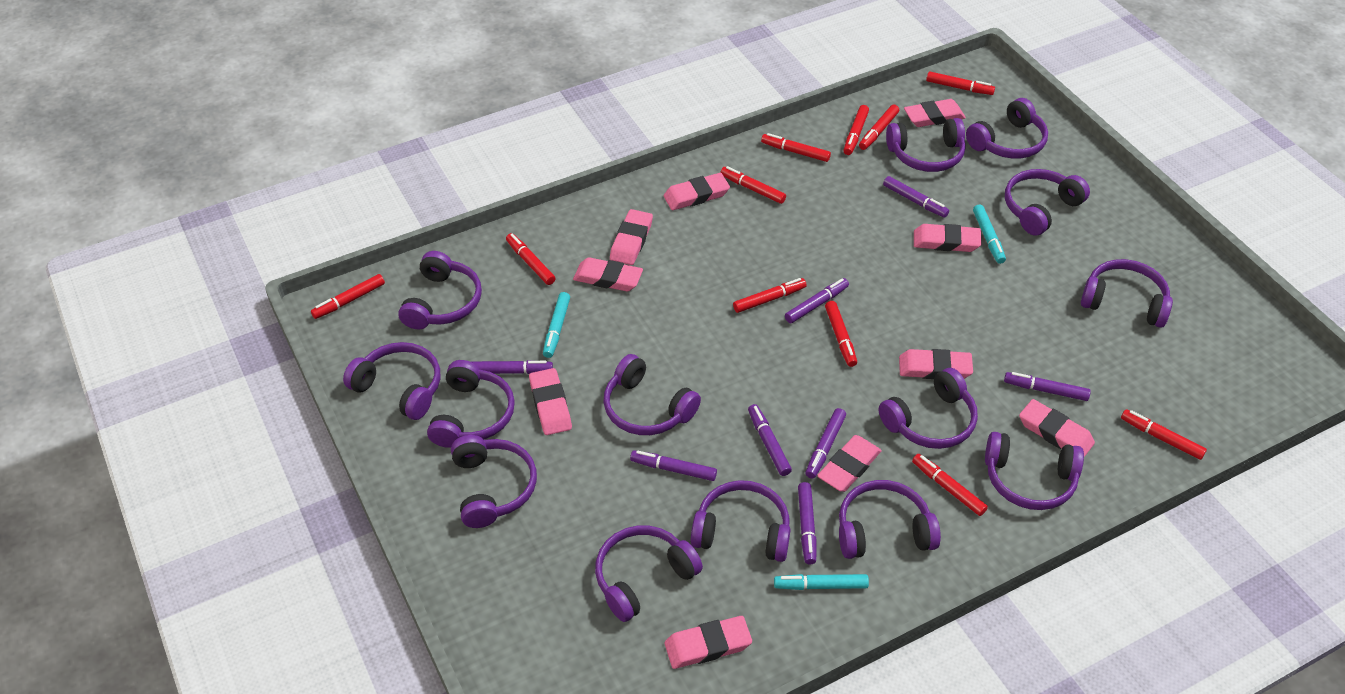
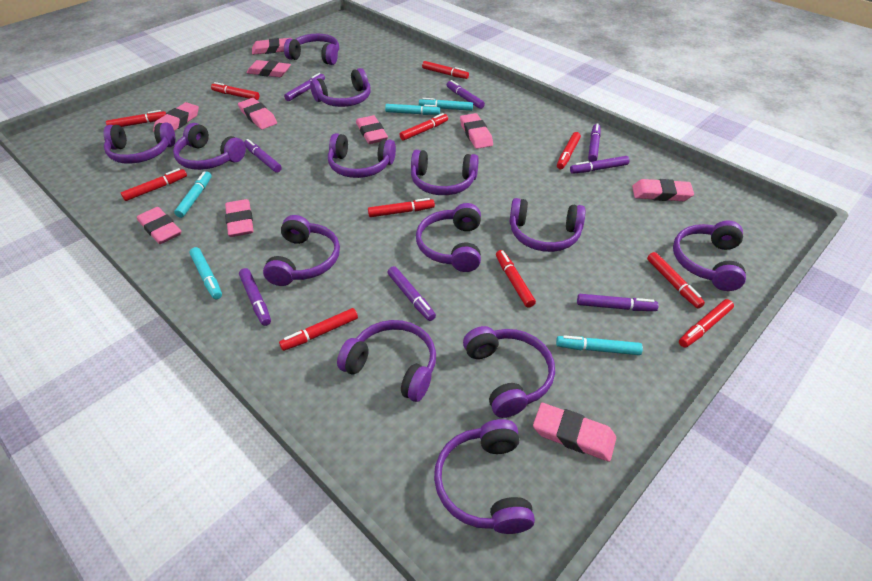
purple headphones: 14 -> 13
turquoise marker: 3 -> 5

